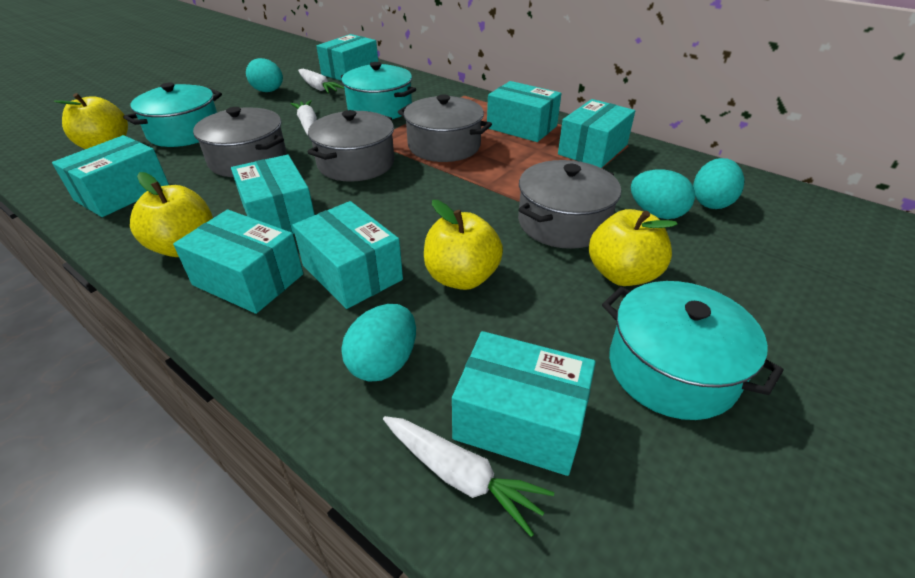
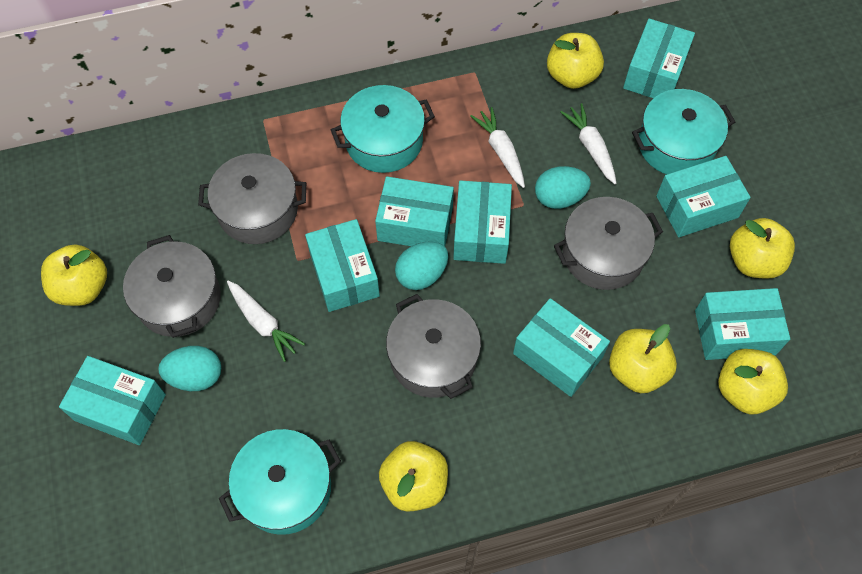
turquoise egg: 4 -> 3
yellow apple: 4 -> 6

